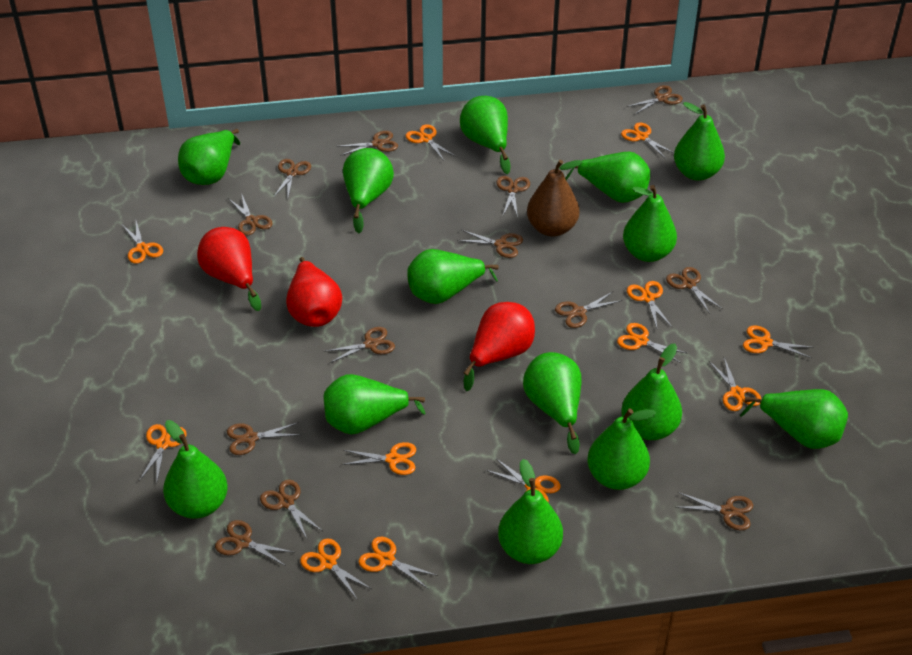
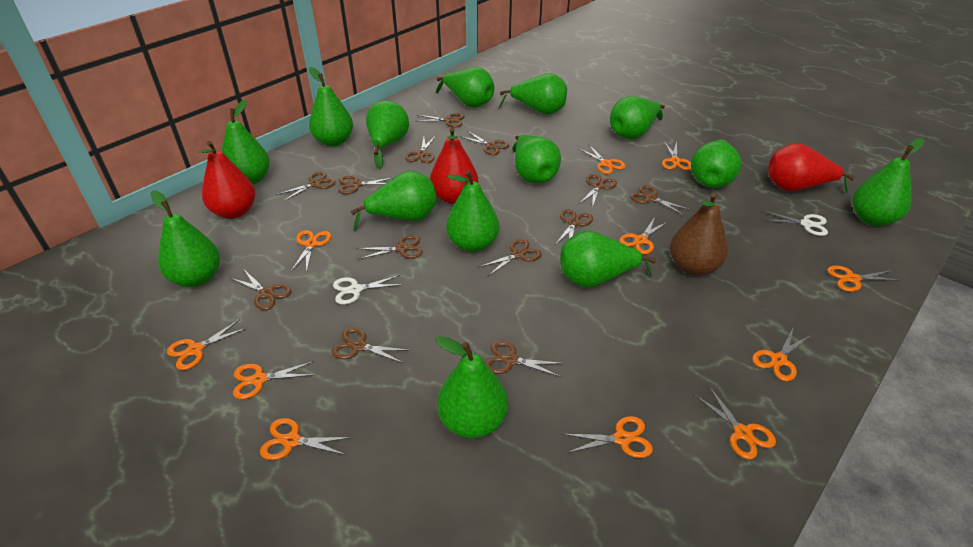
orange scissors: 12 -> 11
white scissors: 0 -> 2

